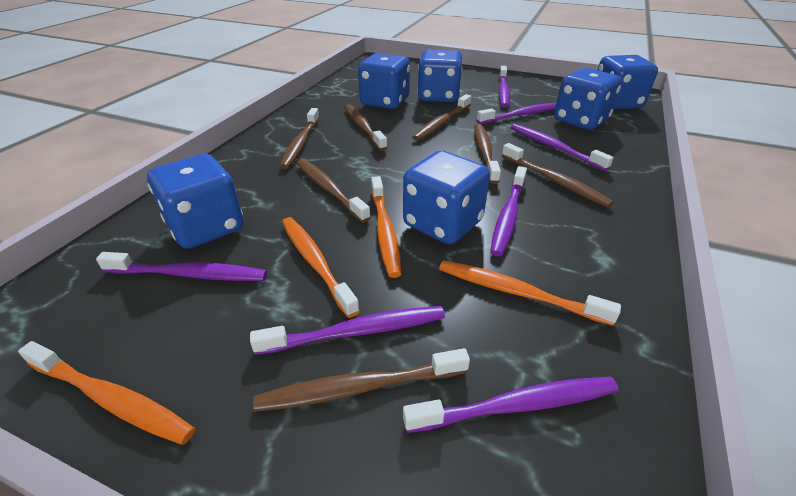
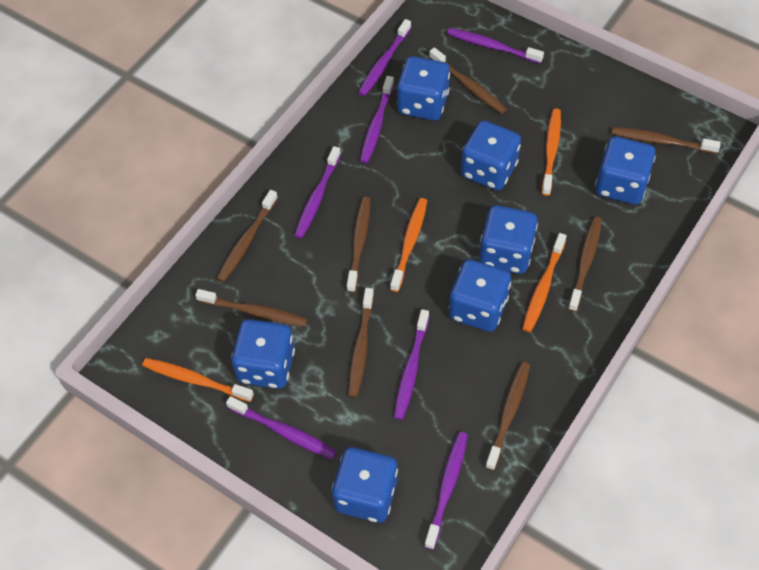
blue dice: 6 -> 7
brown toothbrush: 7 -> 8

